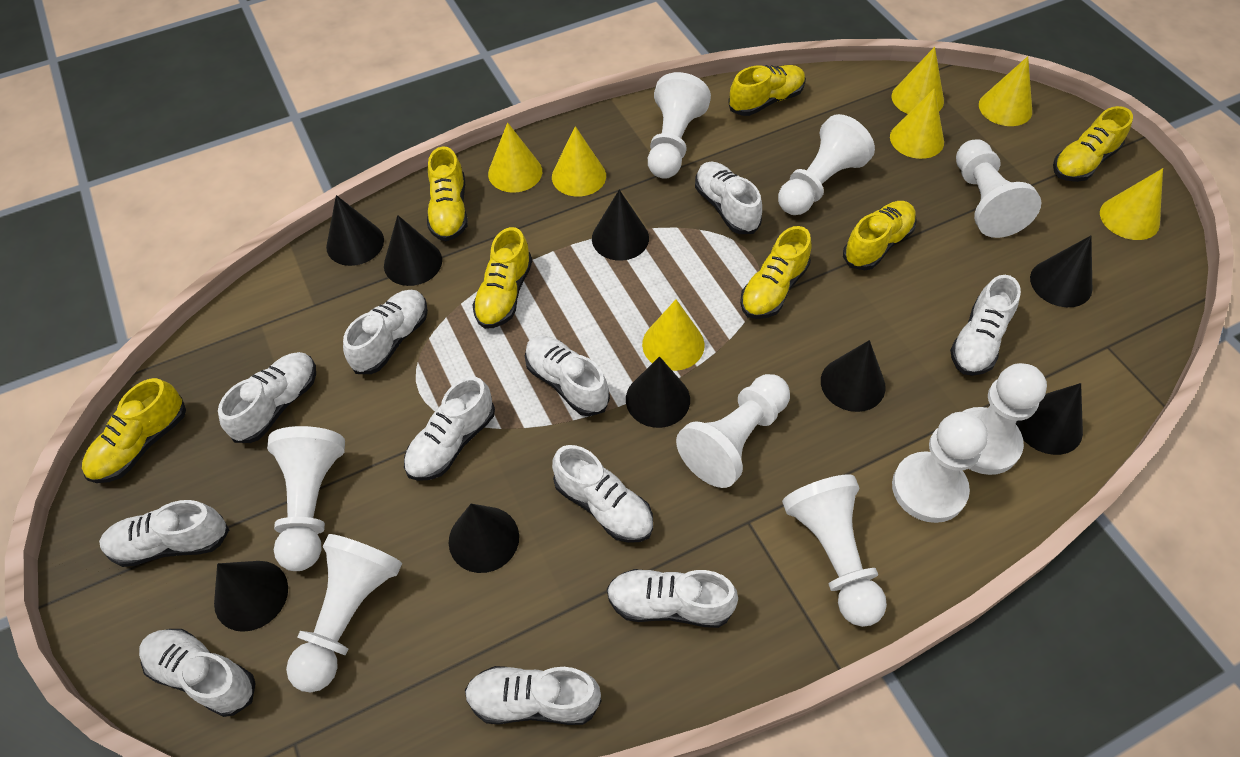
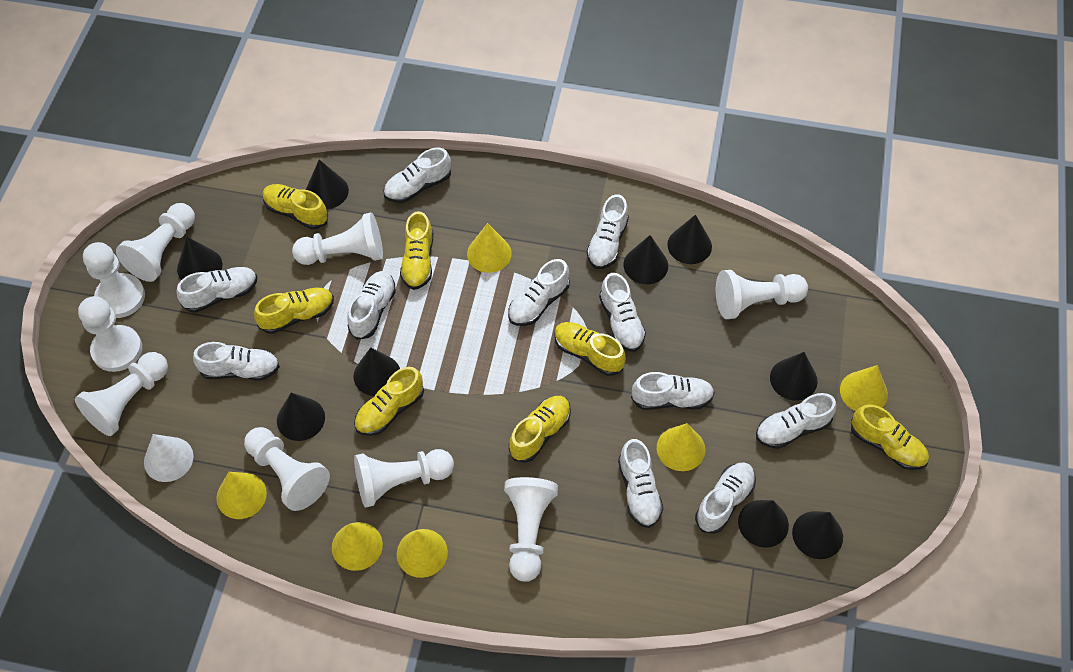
white cone: 0 -> 1
yellow cone: 7 -> 6

